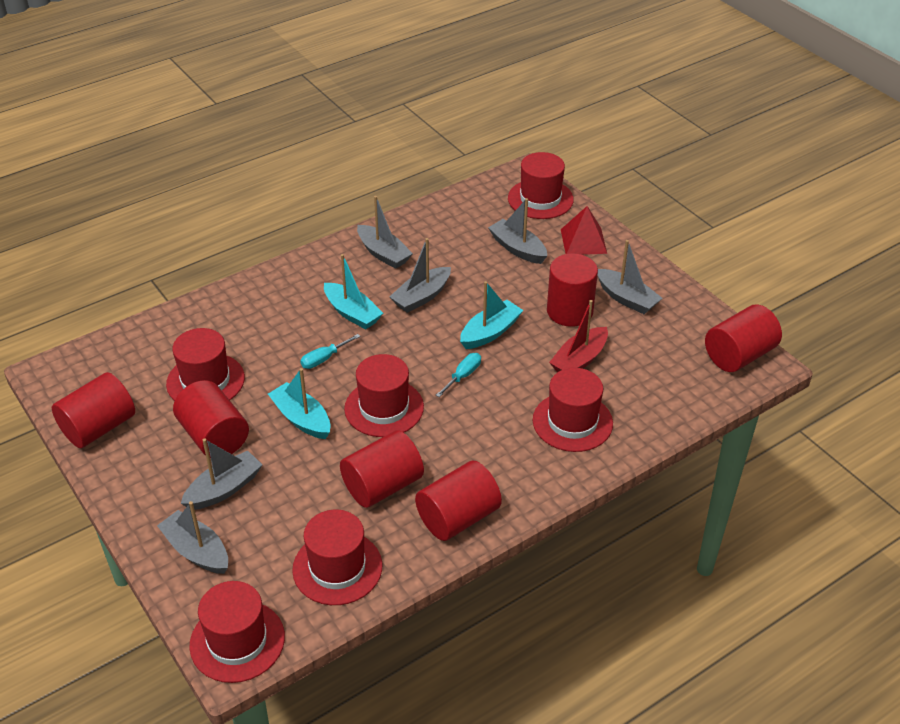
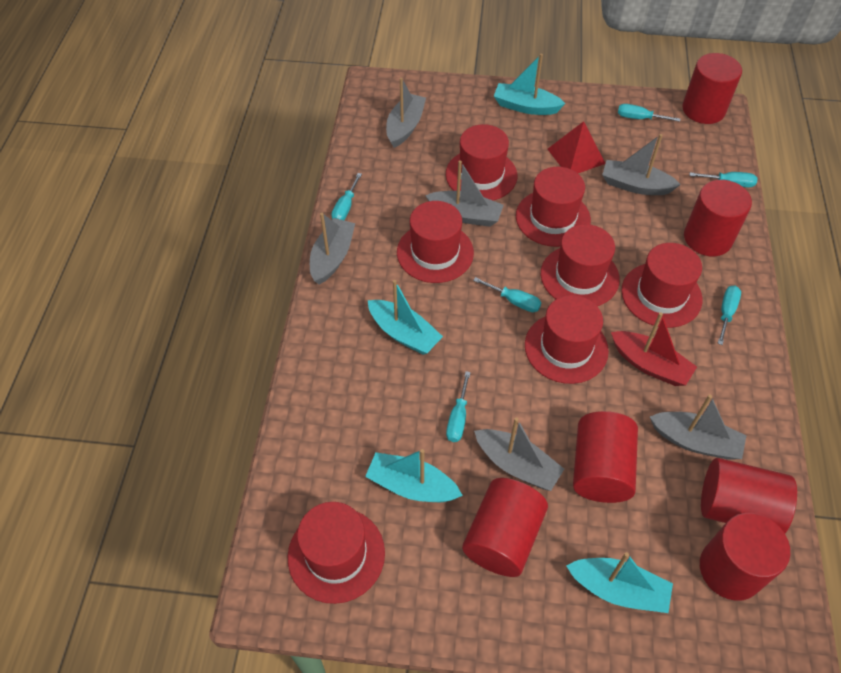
red hat: 6 -> 7
turquoise boat: 3 -> 4
turquoise screwdriver: 2 -> 6

